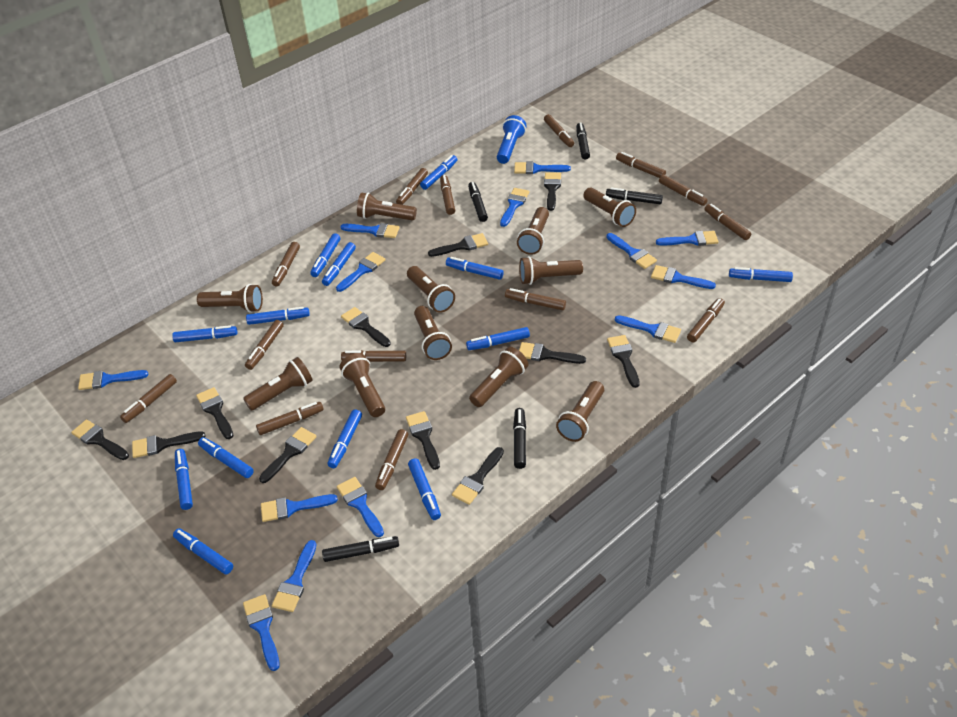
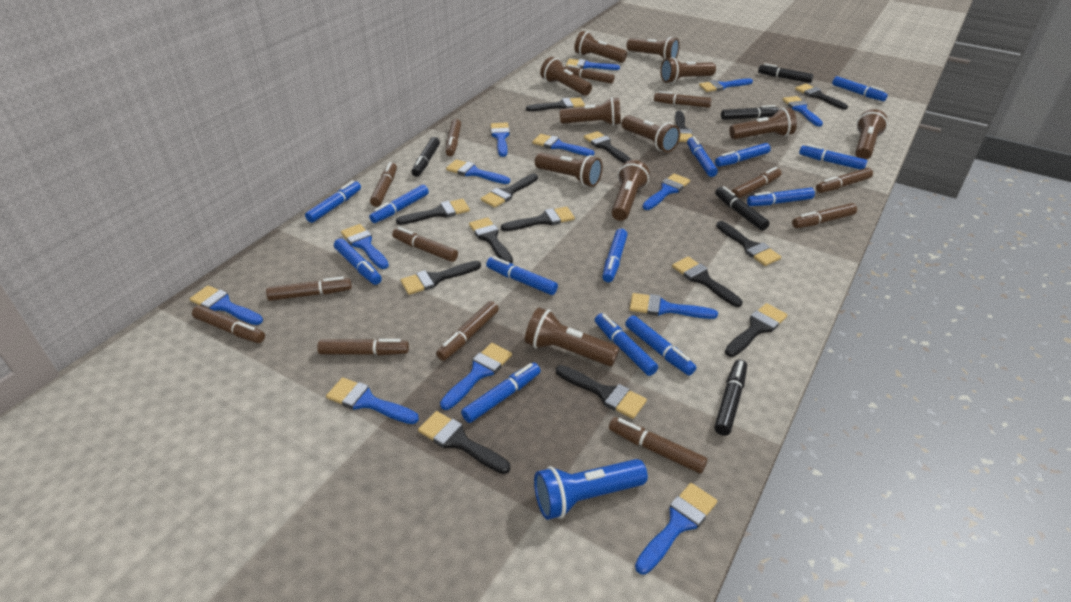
black brush: 11 -> 14
brown marker: 14 -> 13

